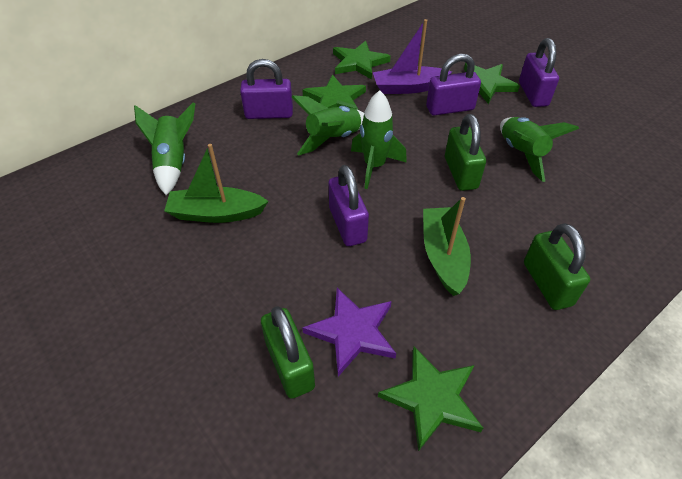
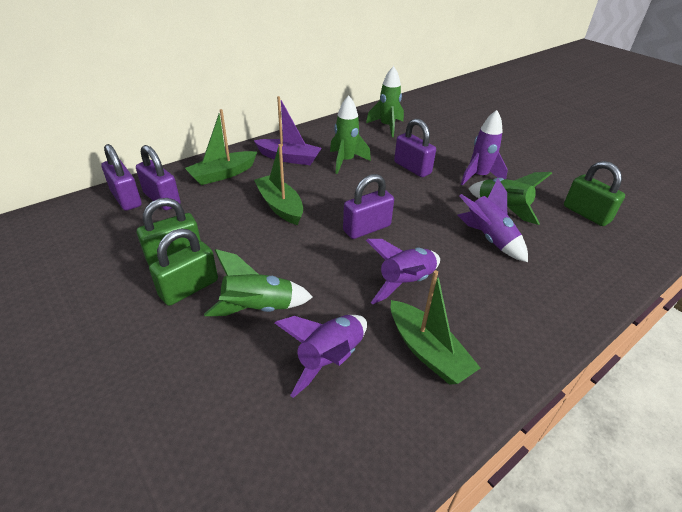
green boat: 2 -> 3
green star: 4 -> 0
purple rocket: 0 -> 4
purple star: 1 -> 0

